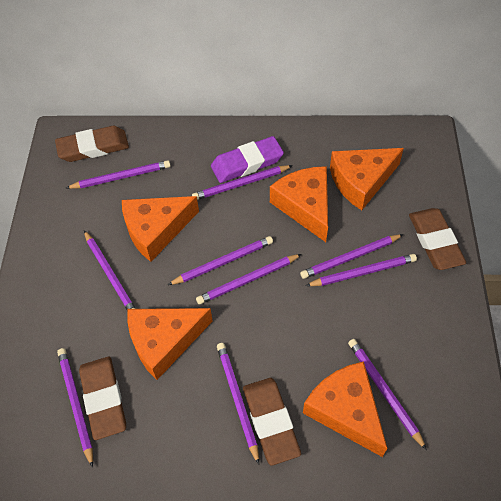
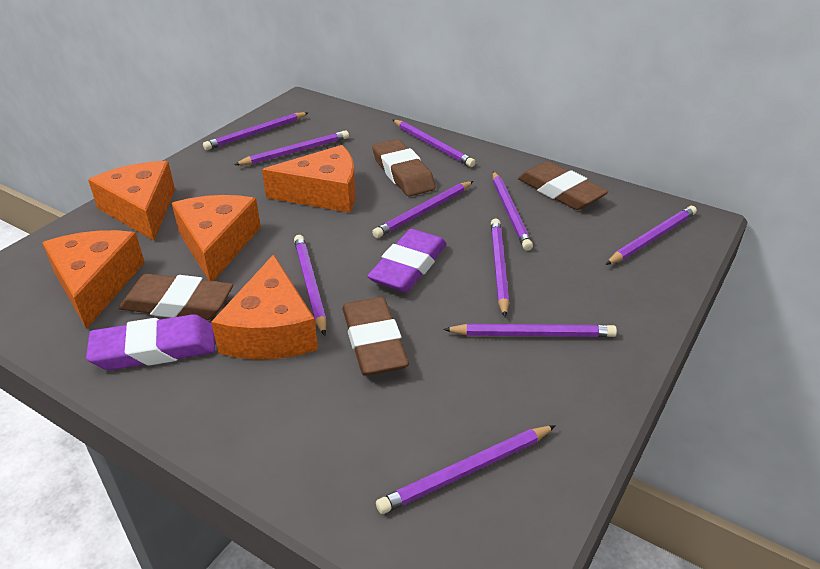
purple eraser: 1 -> 2

